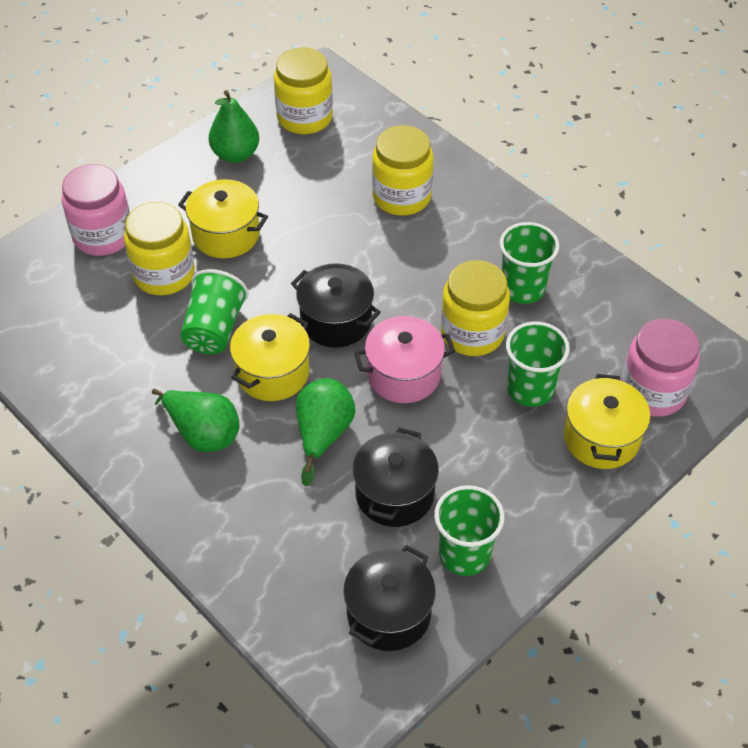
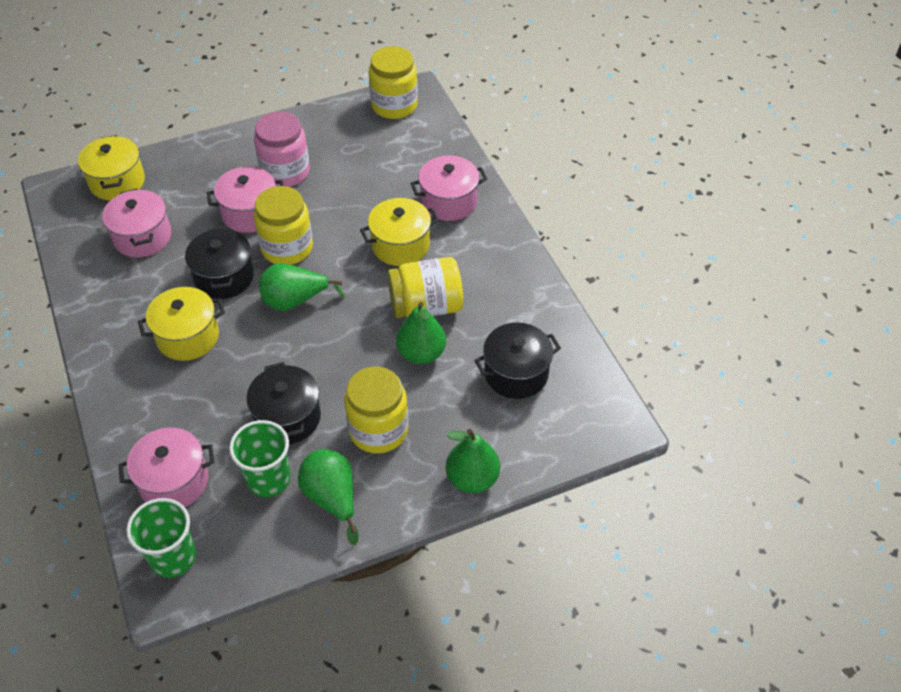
green cup: 4 -> 2
green pear: 3 -> 4
pink jar: 2 -> 1
pink pot: 1 -> 4

